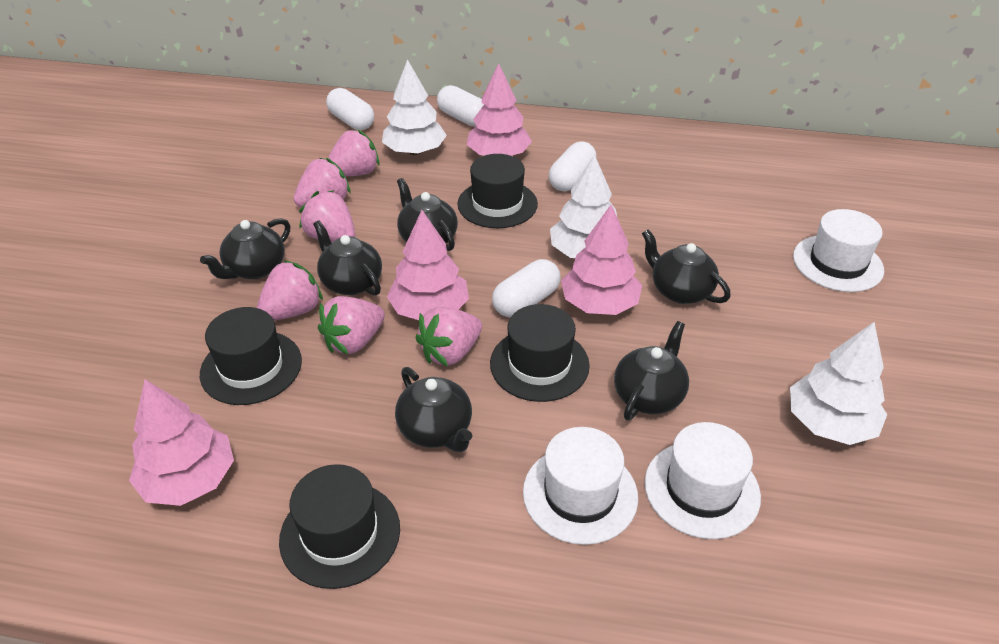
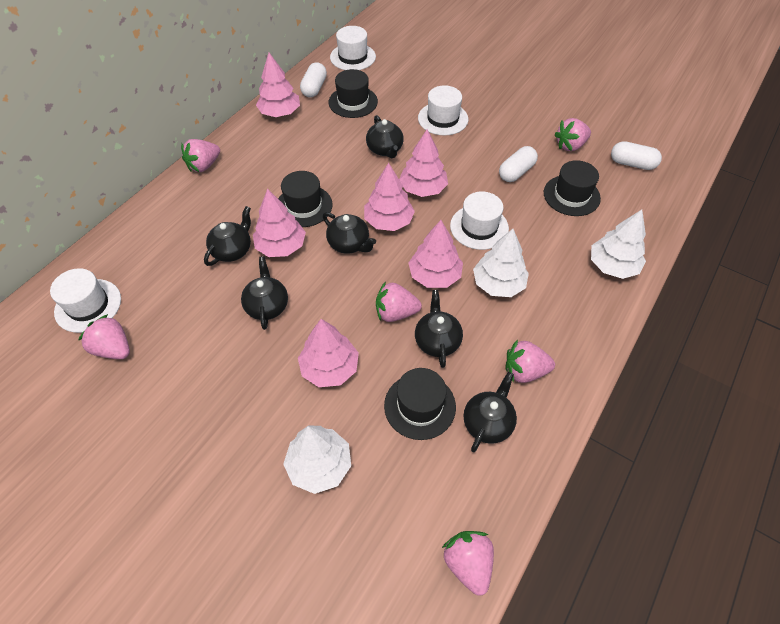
pink tree: 4 -> 6
white capsule: 4 -> 3
white hat: 3 -> 4

